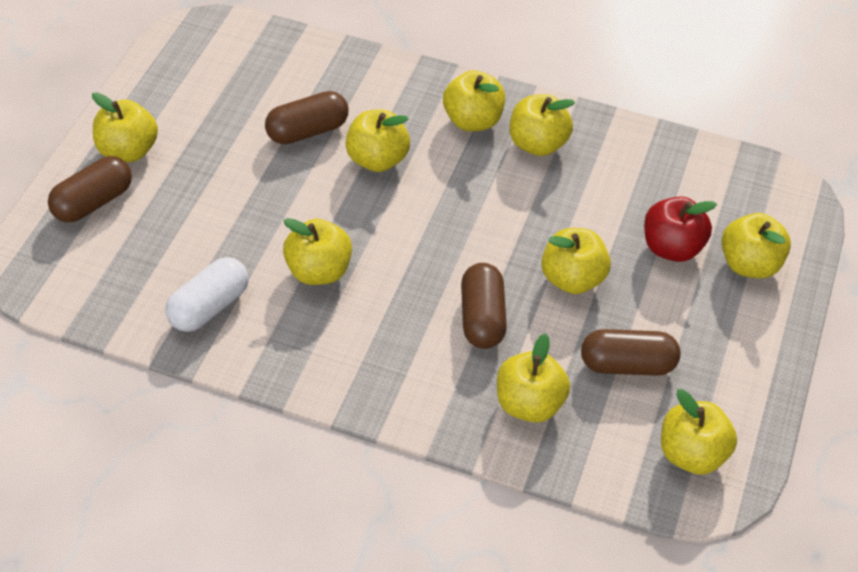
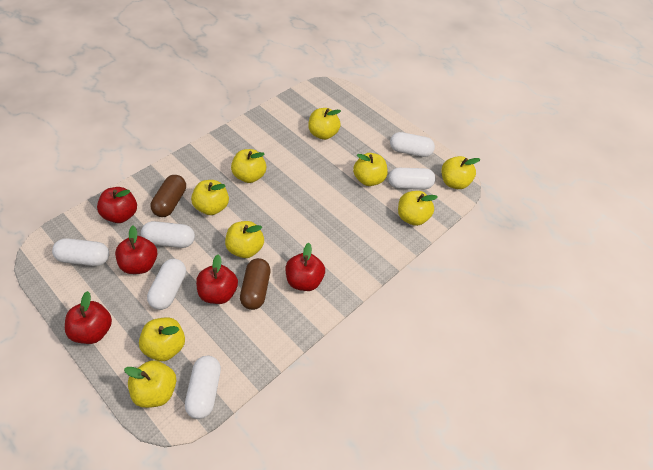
brown capsule: 4 -> 2
red apple: 1 -> 5
white capsule: 1 -> 6

